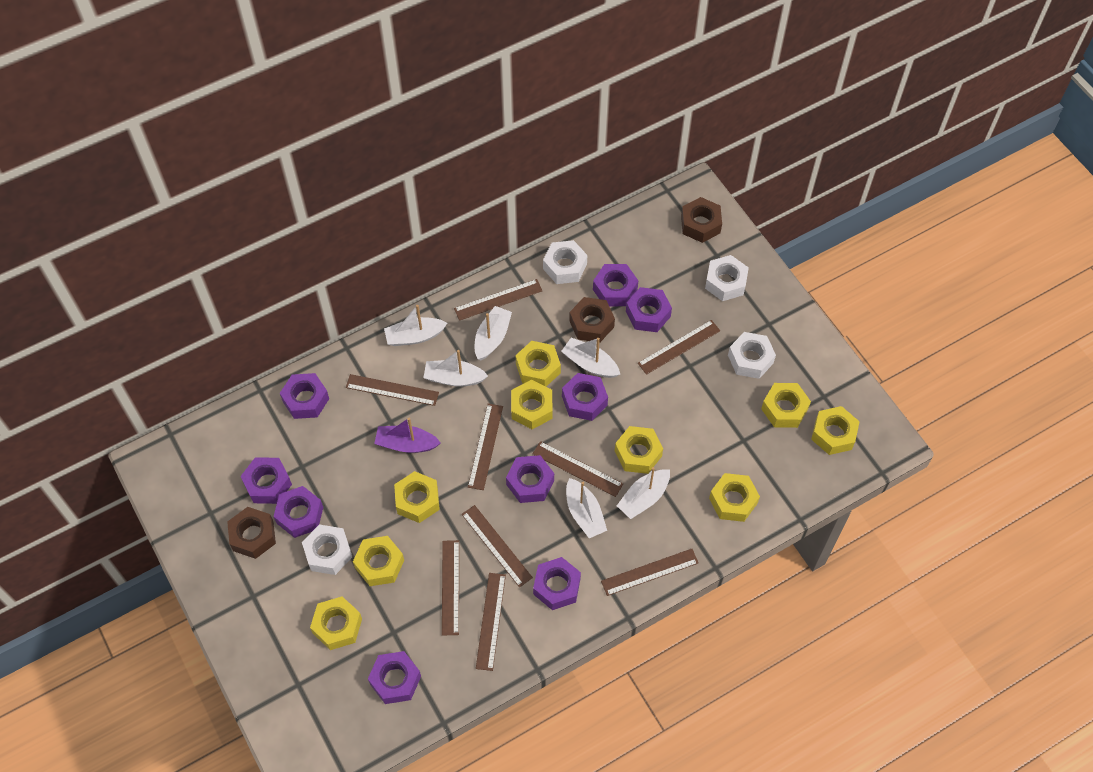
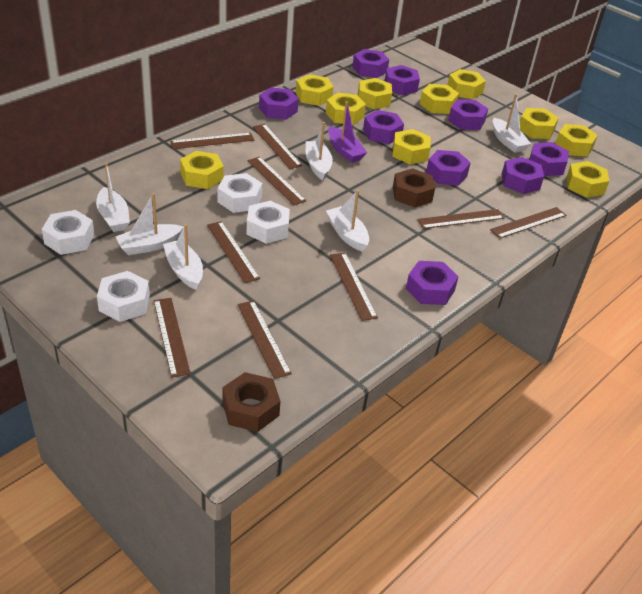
brown nut: 3 -> 2
yellow nut: 9 -> 10

